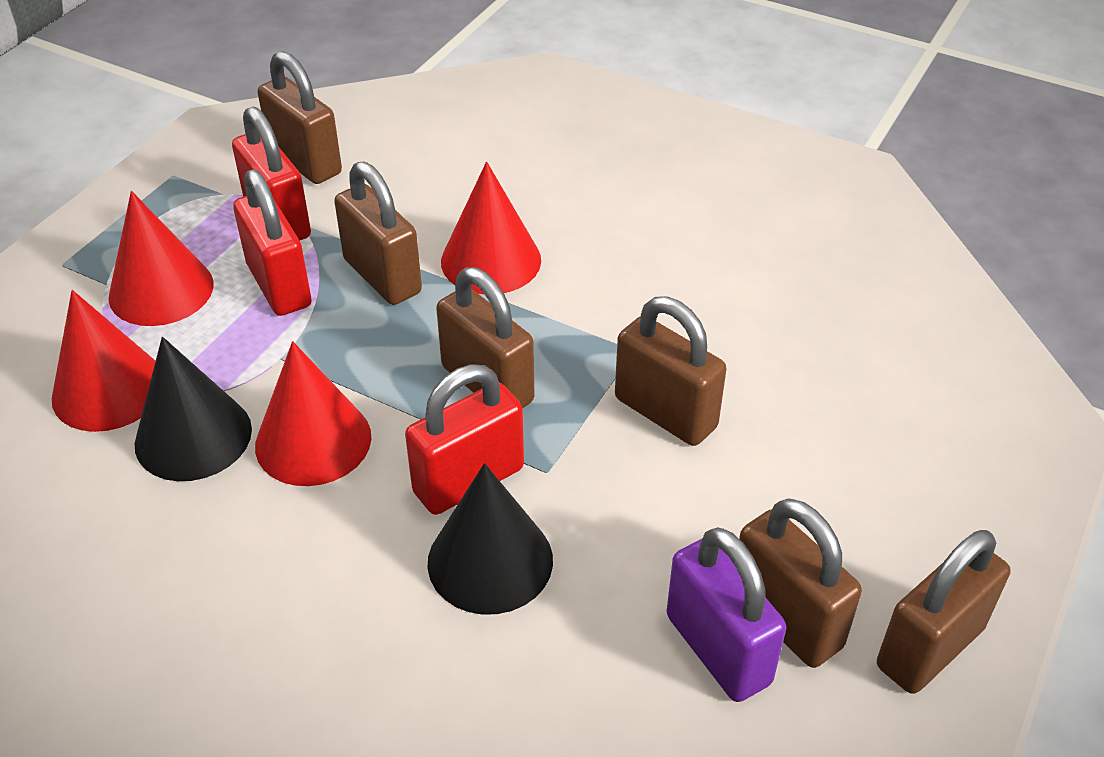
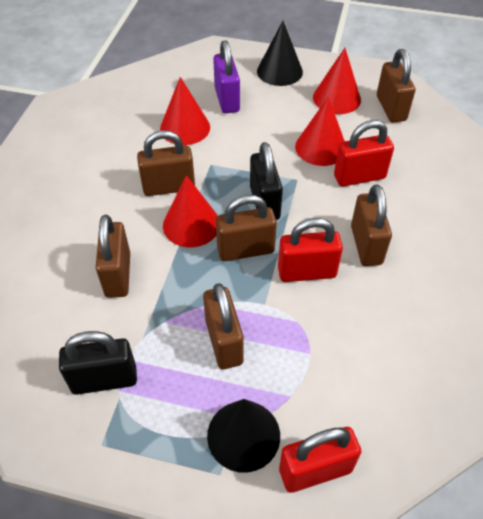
black padlock: 0 -> 2

